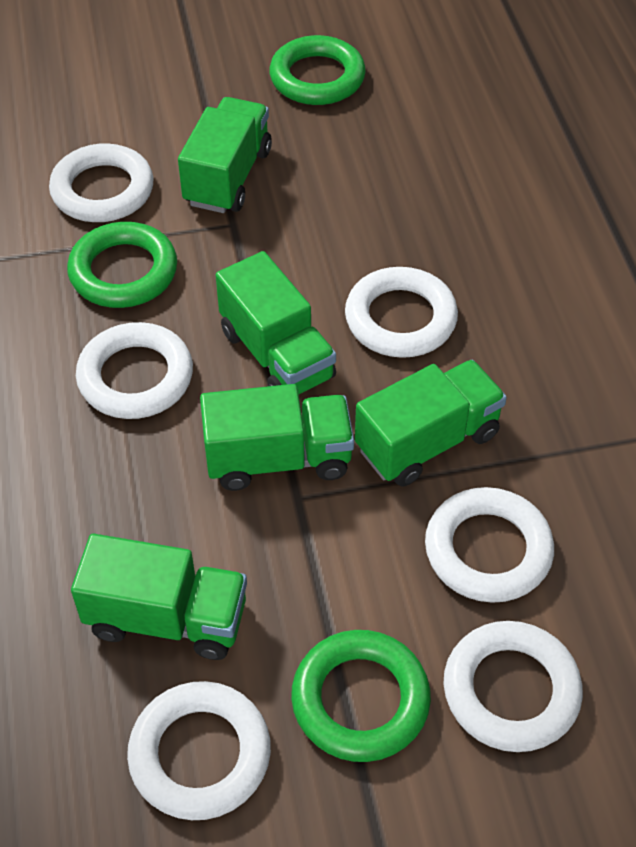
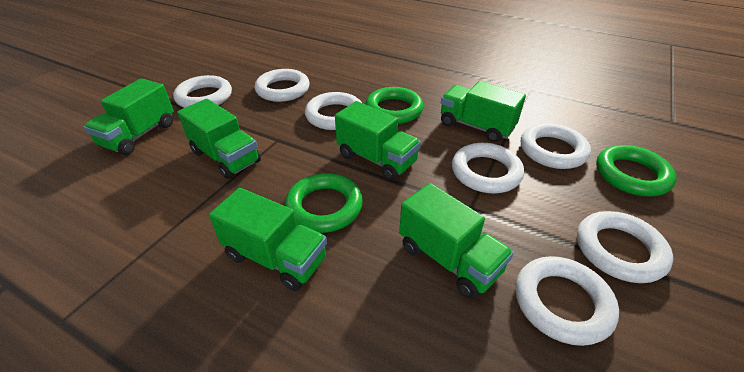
green truck: 5 -> 6
white ring: 6 -> 7

